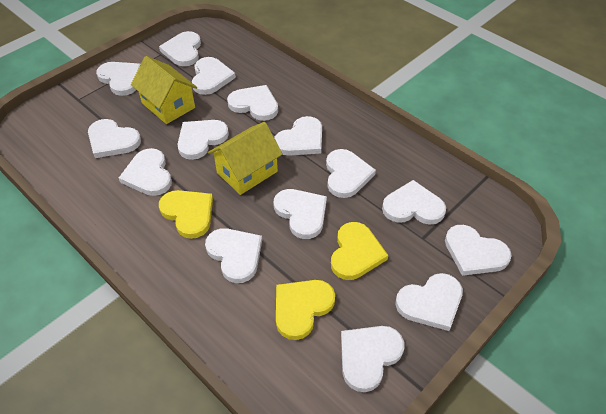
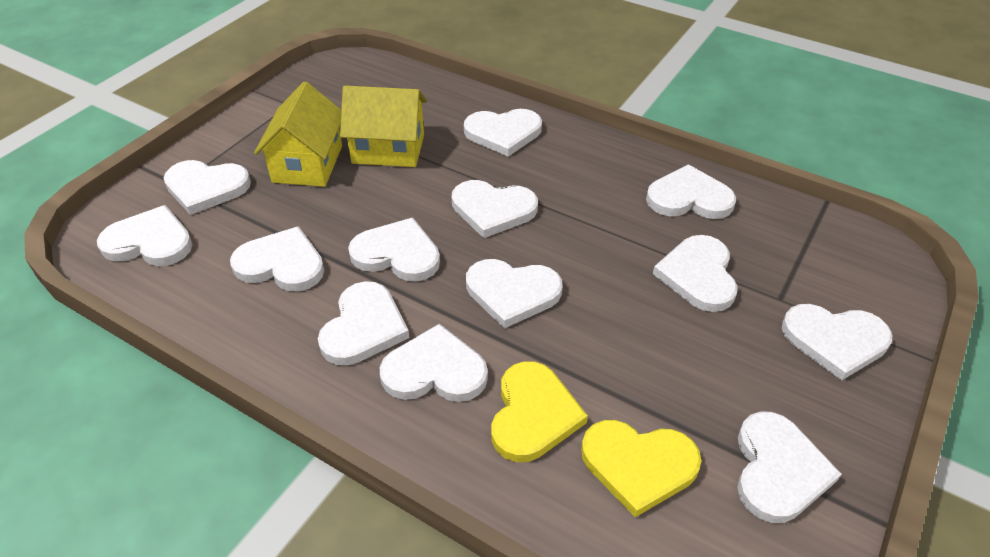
white heart: 15 -> 13
yellow heart: 3 -> 2

